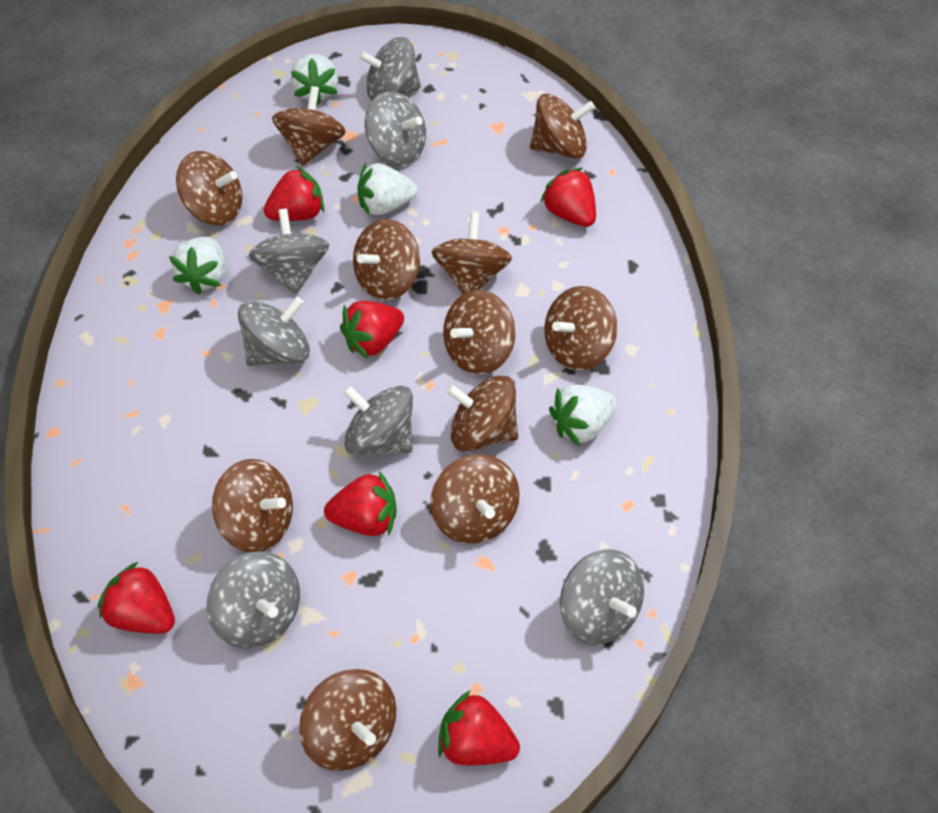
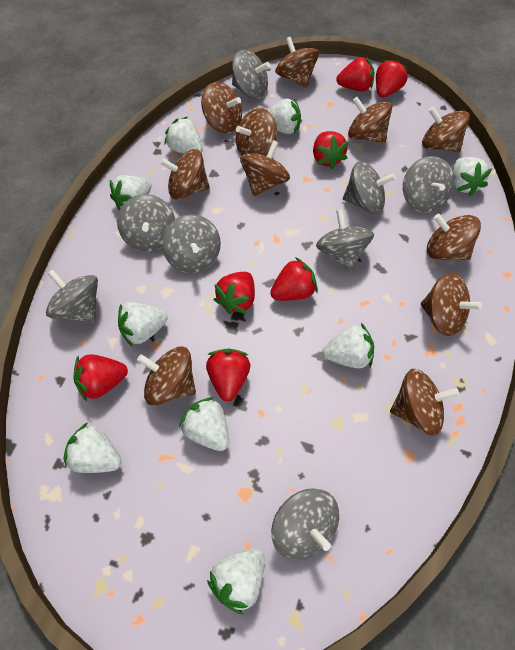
grey spinning top: 7 -> 8
red strawberry: 6 -> 7
white strawberry: 4 -> 9

